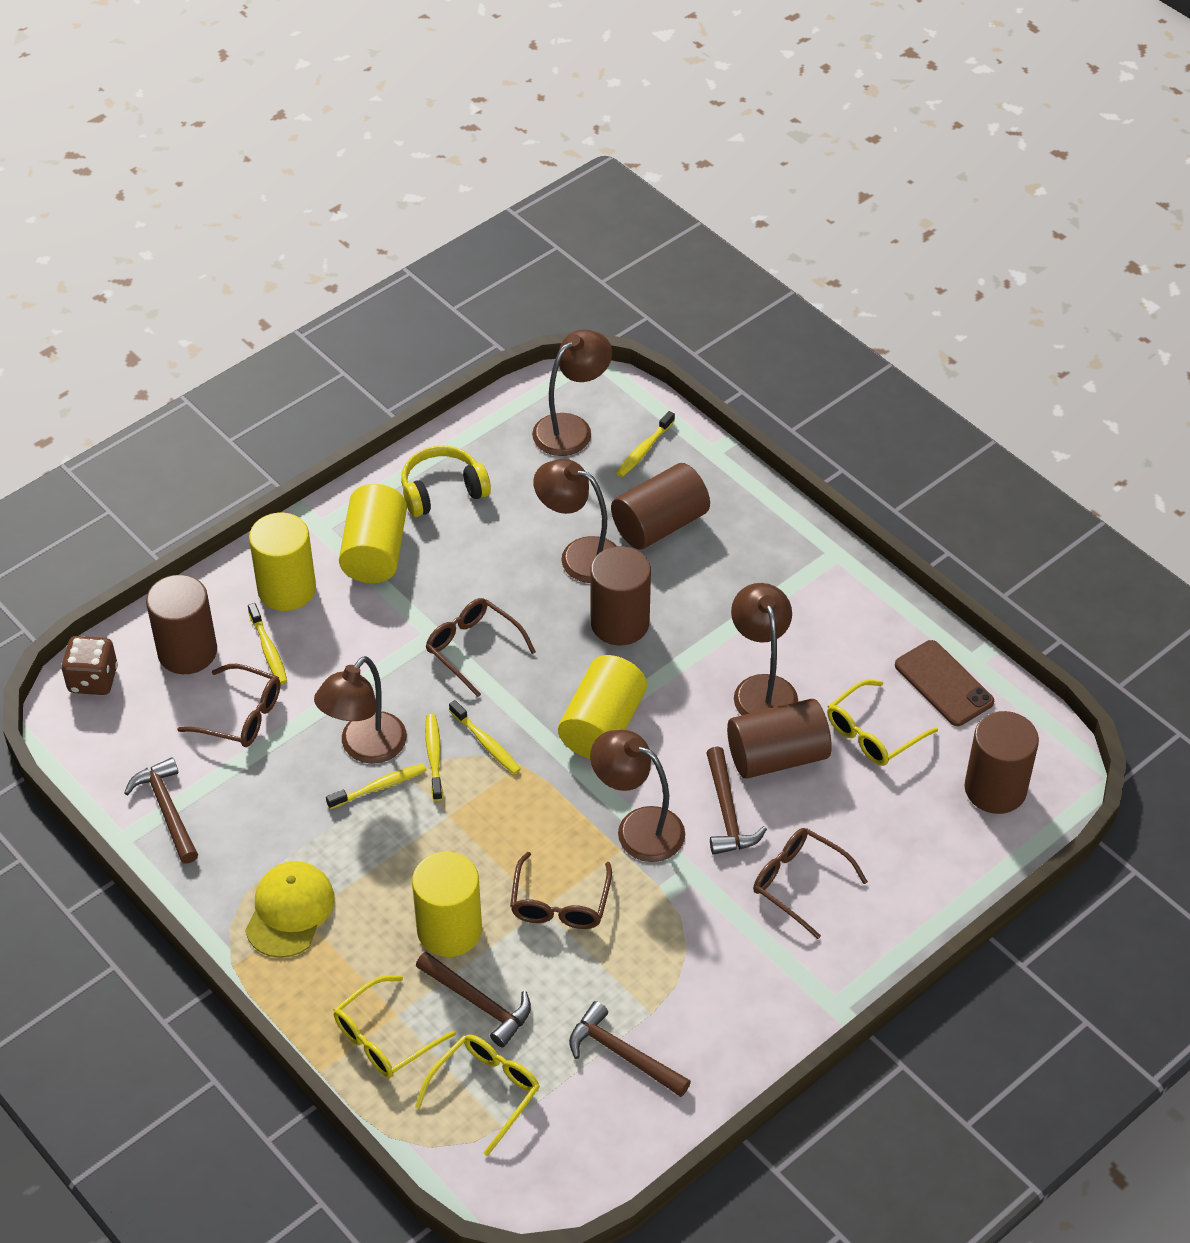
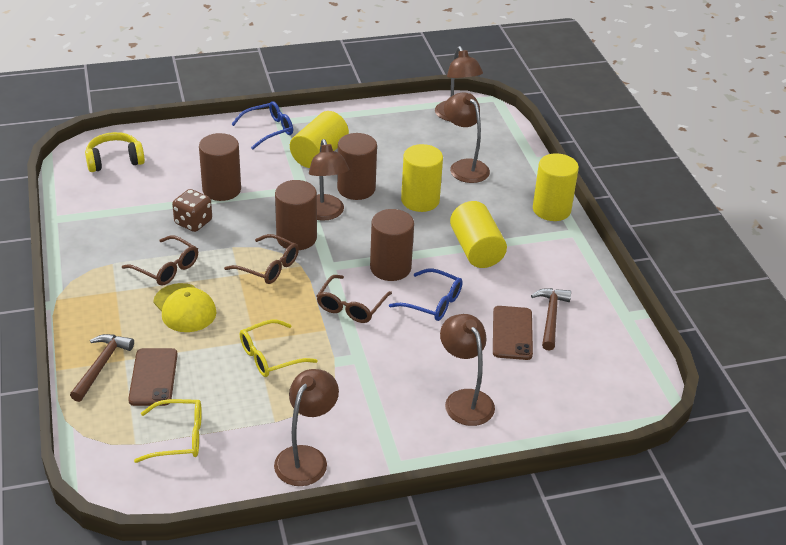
blue glasses: 0 -> 2
brown cylinder: 5 -> 4
brown glasses: 4 -> 3
brown hammer: 4 -> 2
brown phone: 1 -> 2
yellow glasses: 3 -> 2
yellow toothbrush: 5 -> 0

